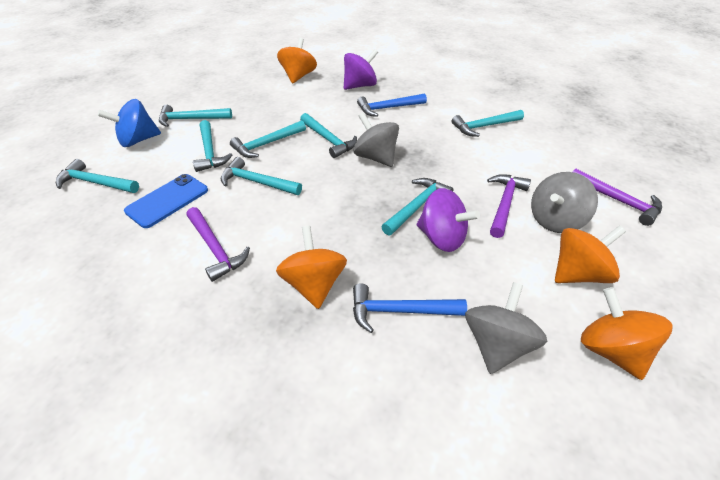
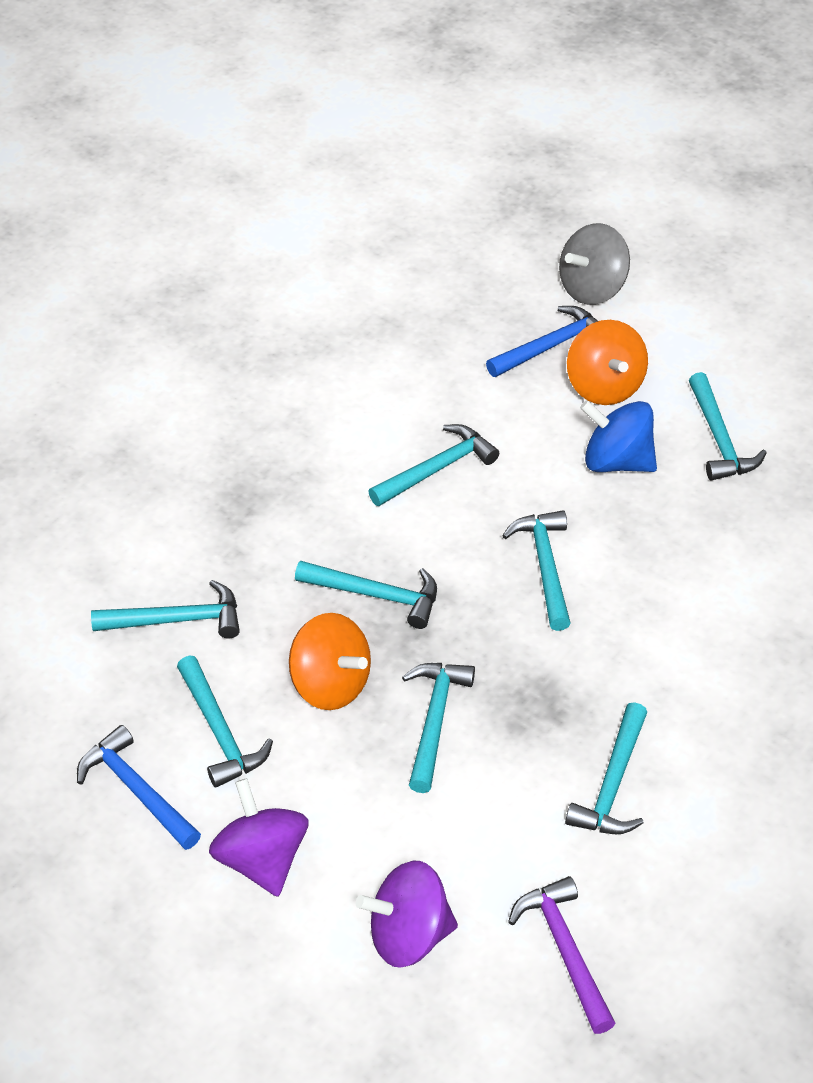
blue phone: 1 -> 0
grey spinning top: 3 -> 1
orange spinning top: 4 -> 2
purple hammer: 3 -> 1

